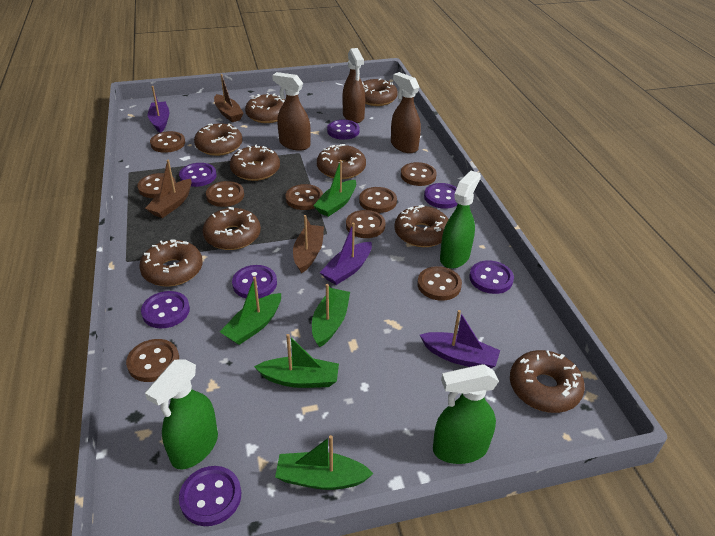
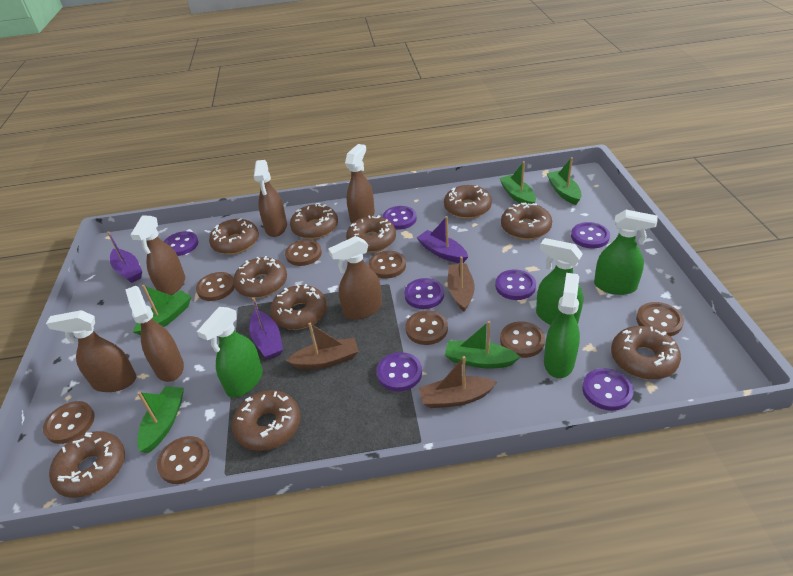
brown button: 9 -> 8
brown donut: 9 -> 10
brown spray bottle: 3 -> 6
green spray bottle: 3 -> 4

